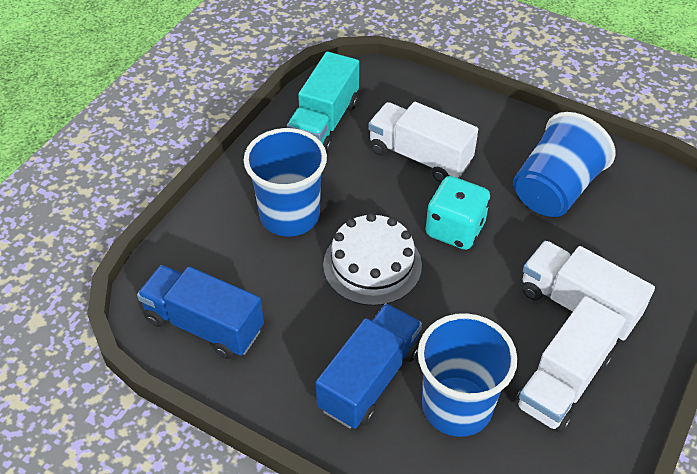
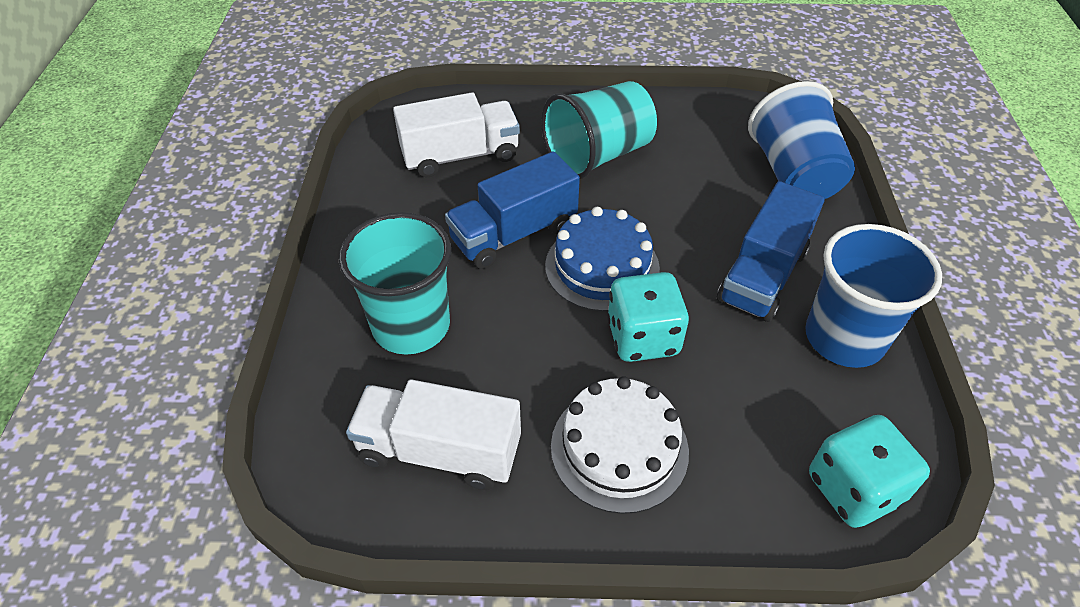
blue cake: 0 -> 1
blue cup: 3 -> 2
turquoise cup: 0 -> 2
turquoise dice: 1 -> 2
turquoise truck: 1 -> 0
white truck: 3 -> 2

